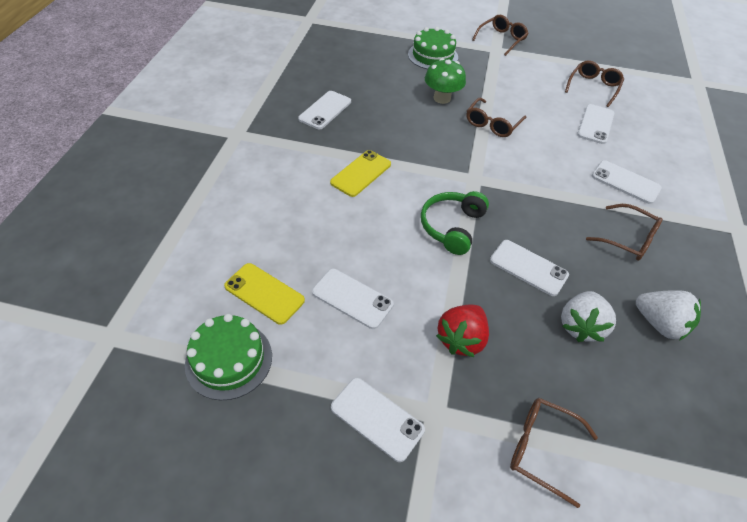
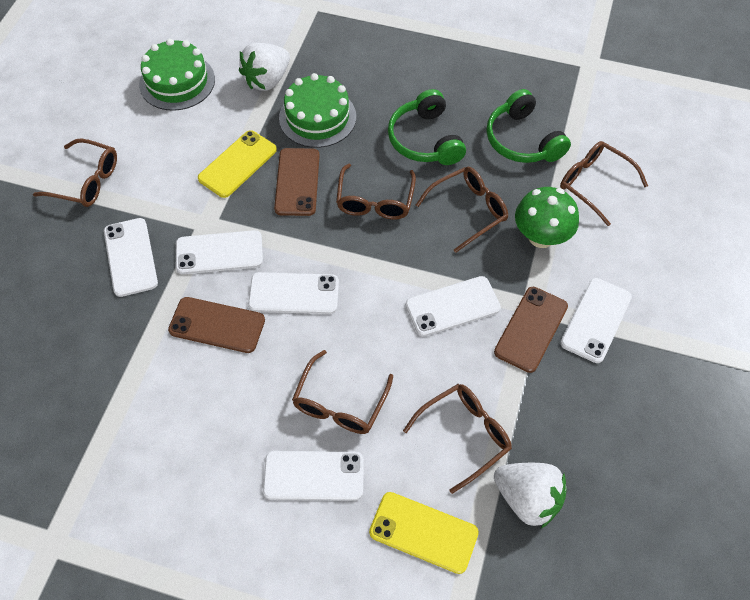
brown glasses: 5 -> 6
brown phone: 0 -> 3
green headphones: 1 -> 2
red strawberry: 1 -> 0

